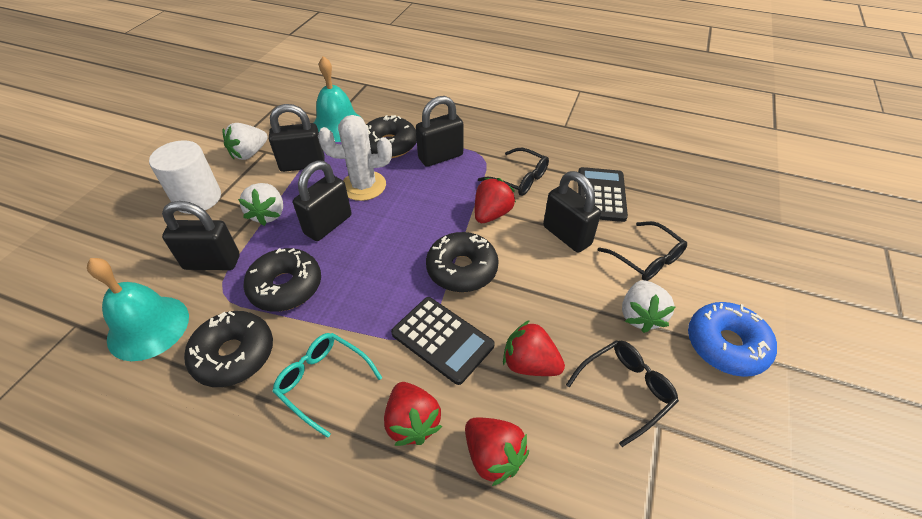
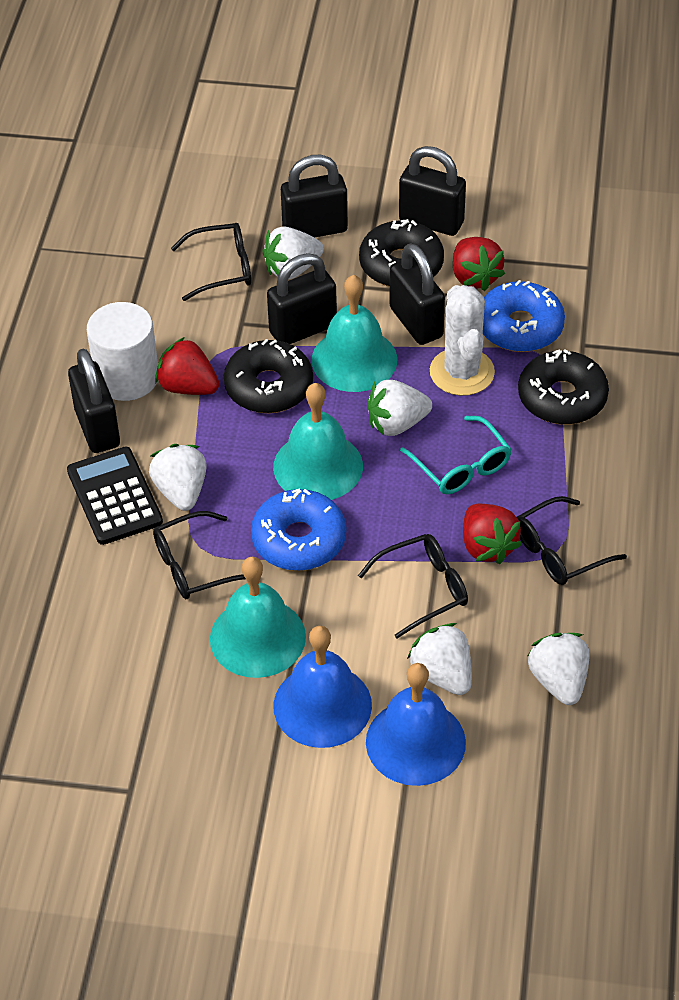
black calculator: 2 -> 1
black donut: 4 -> 3
black glasses: 3 -> 4
blue bell: 0 -> 2
blue donut: 1 -> 2
red strawberry: 4 -> 3
turquoise bell: 2 -> 3
white strawberry: 3 -> 5

